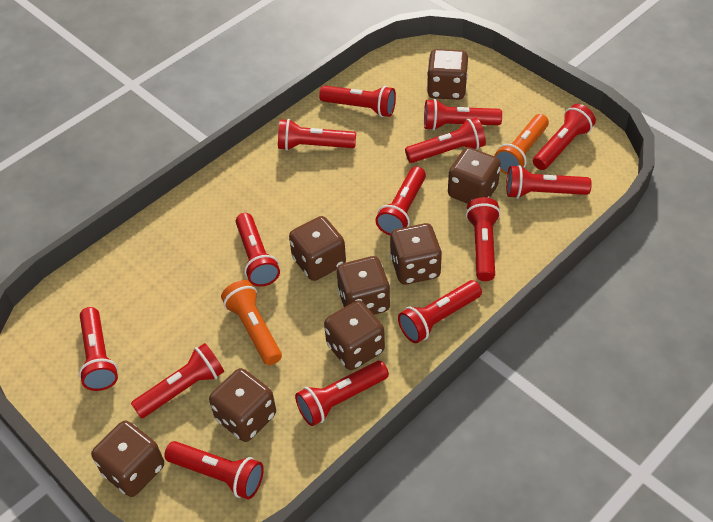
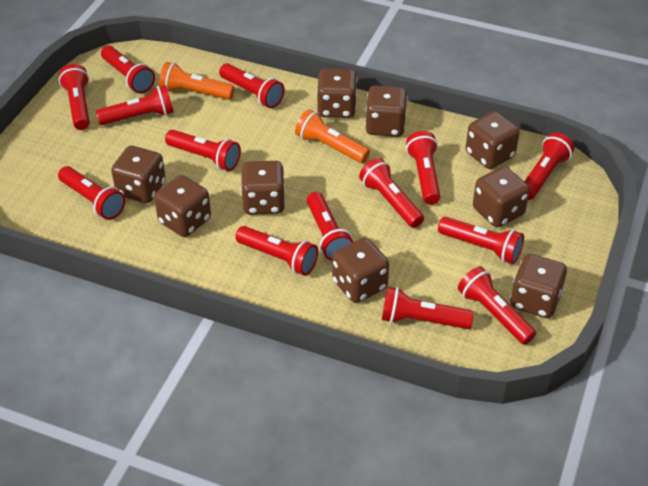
brown dice: 8 -> 9

